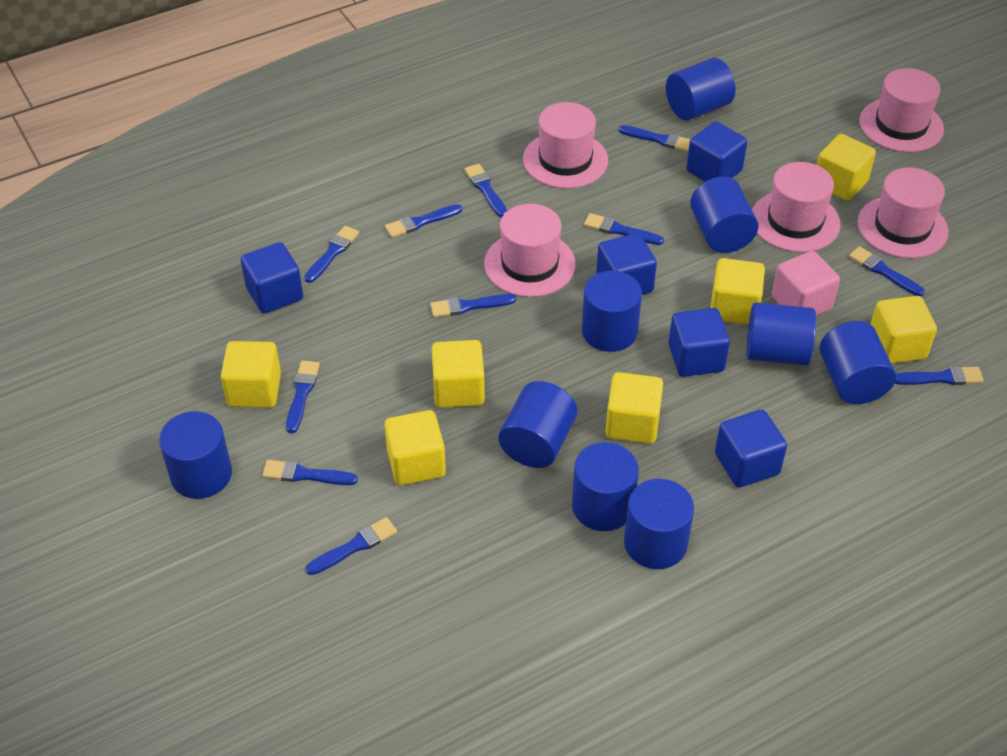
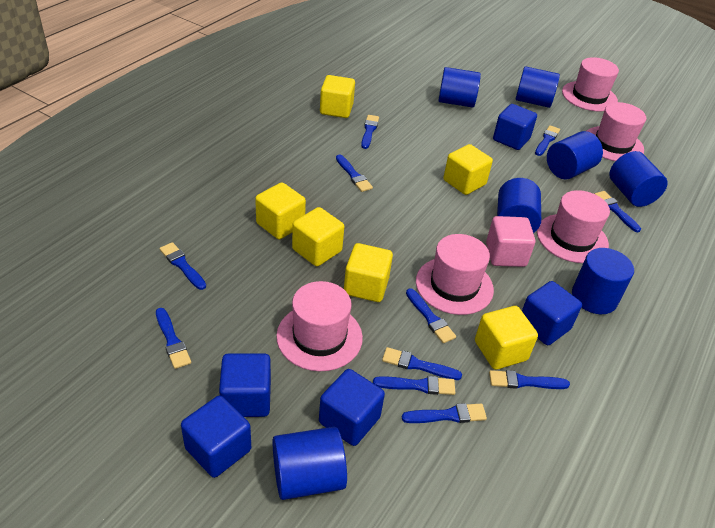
blue cylinder: 9 -> 7
yellow cube: 7 -> 6

